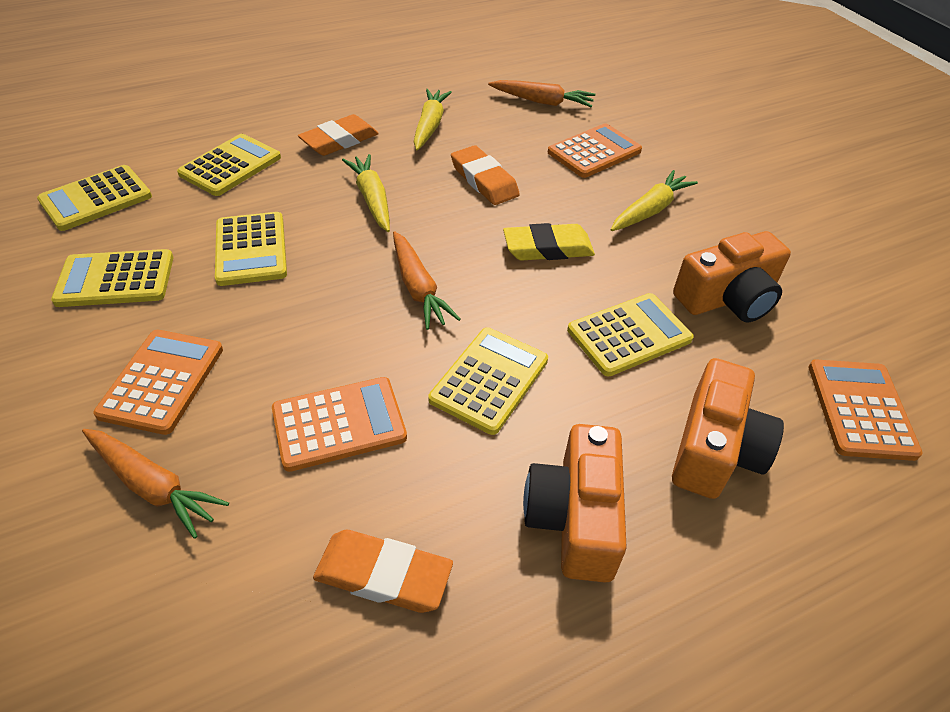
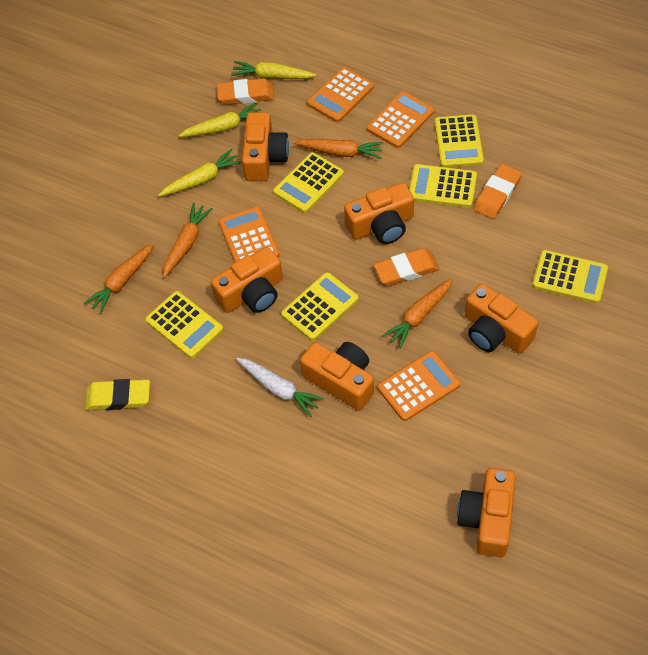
orange camera: 3 -> 6
orange carrot: 3 -> 4
white carrot: 0 -> 1

